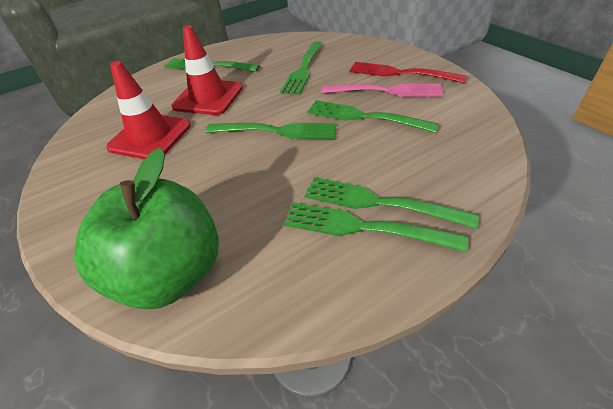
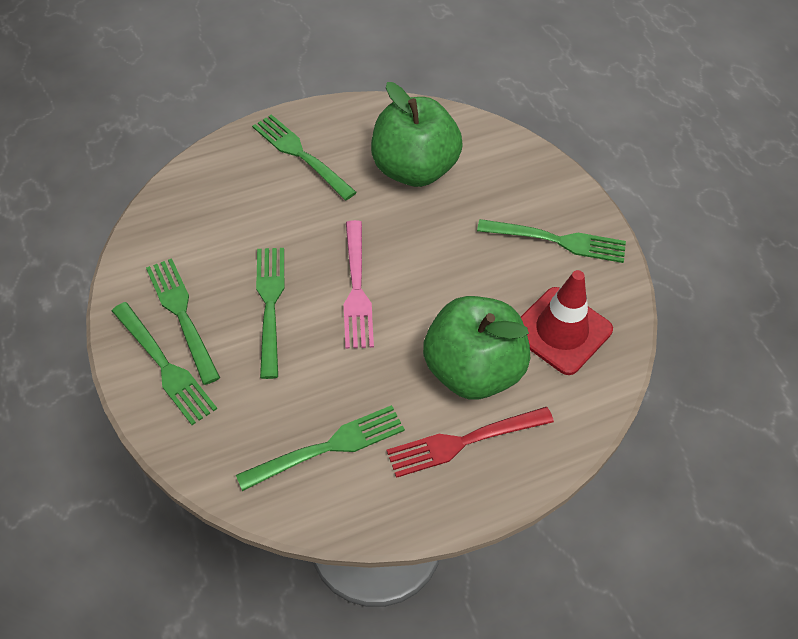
green apple: 1 -> 2
red traffic cone: 2 -> 1

